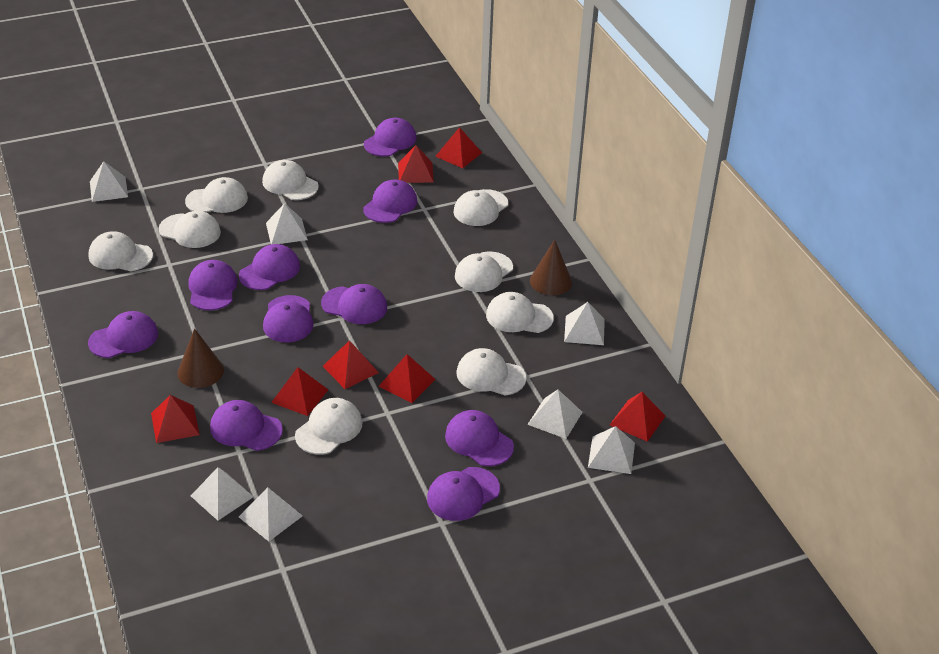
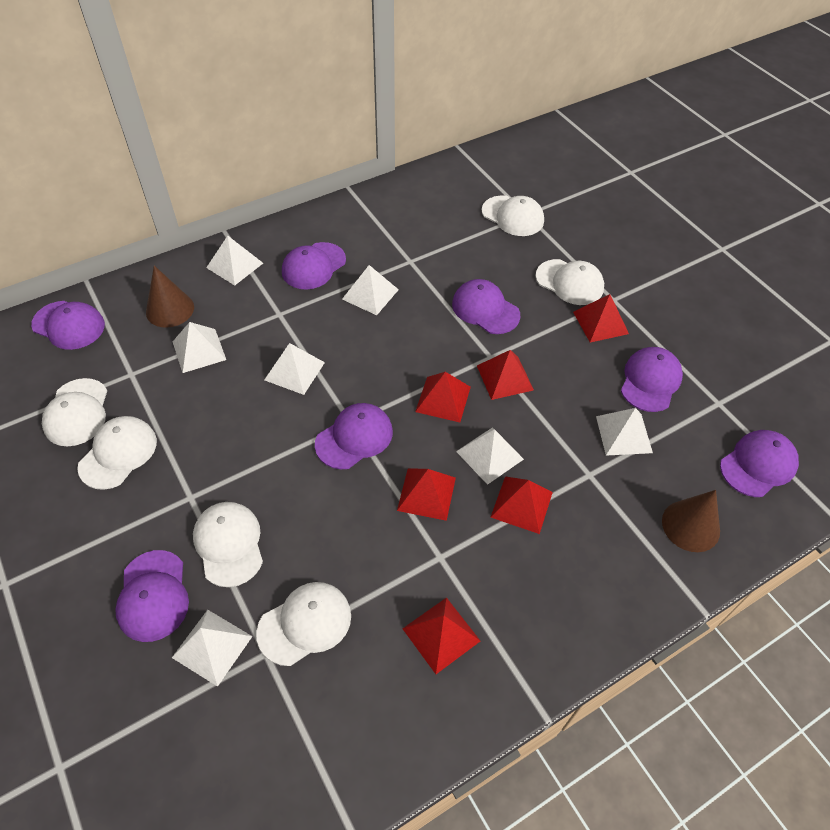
purple cap: 10 -> 7
red pyramid: 7 -> 6
white cap: 9 -> 6

